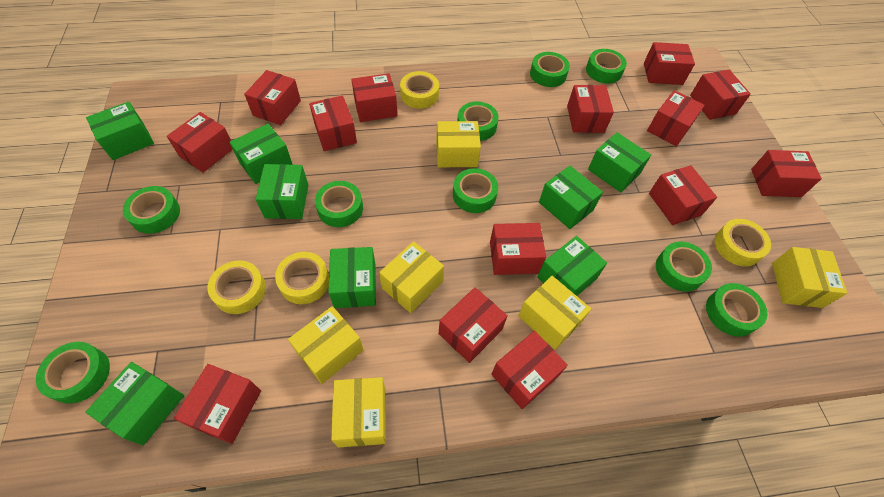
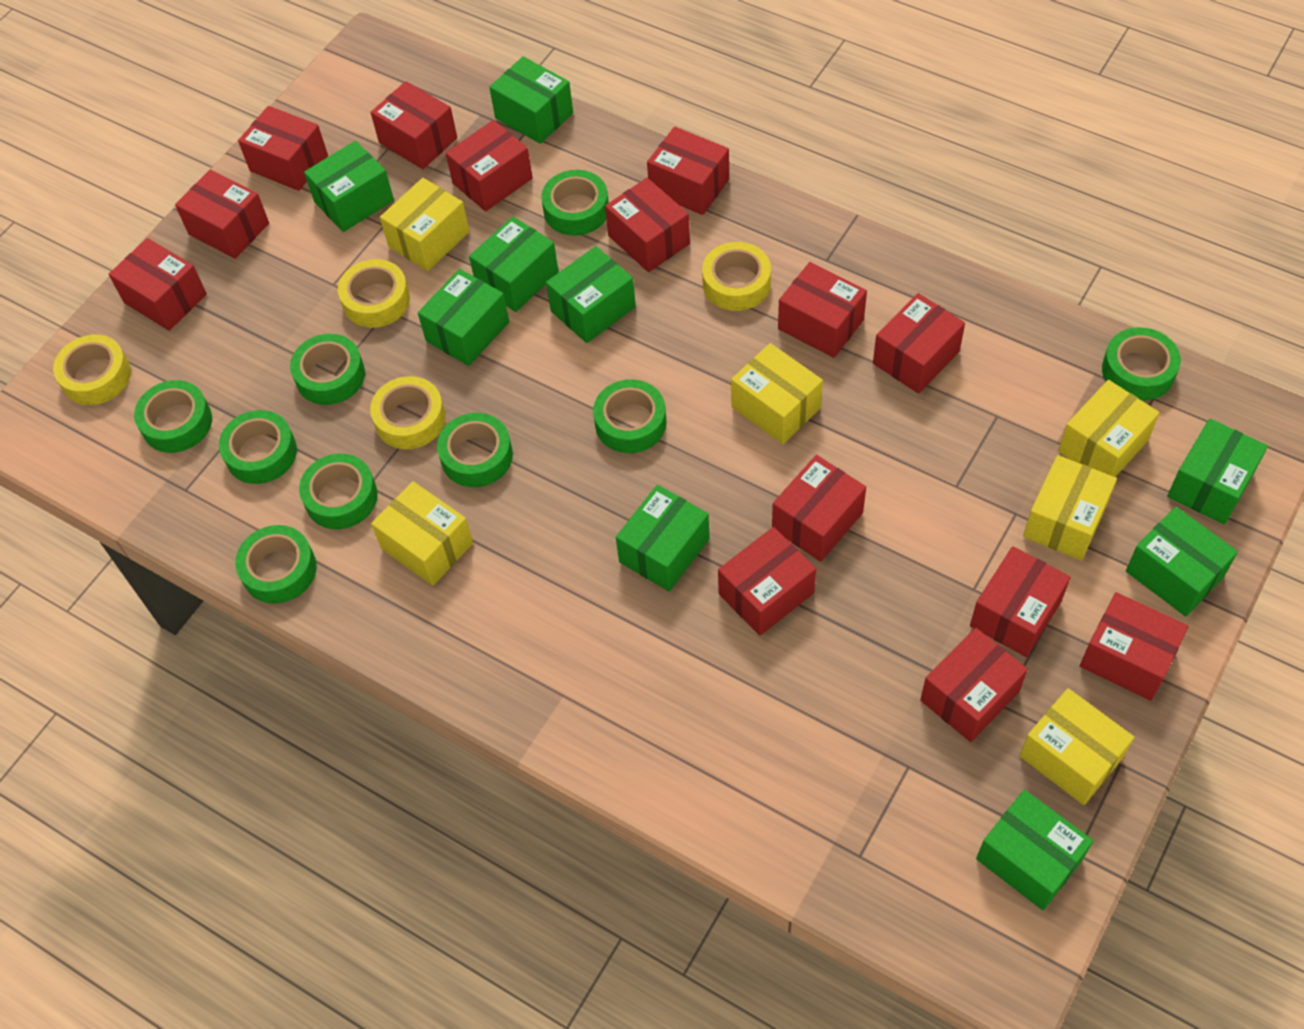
green box: 8 -> 9

